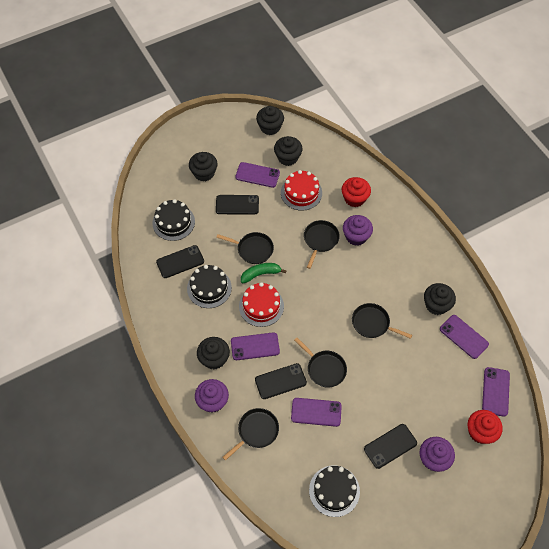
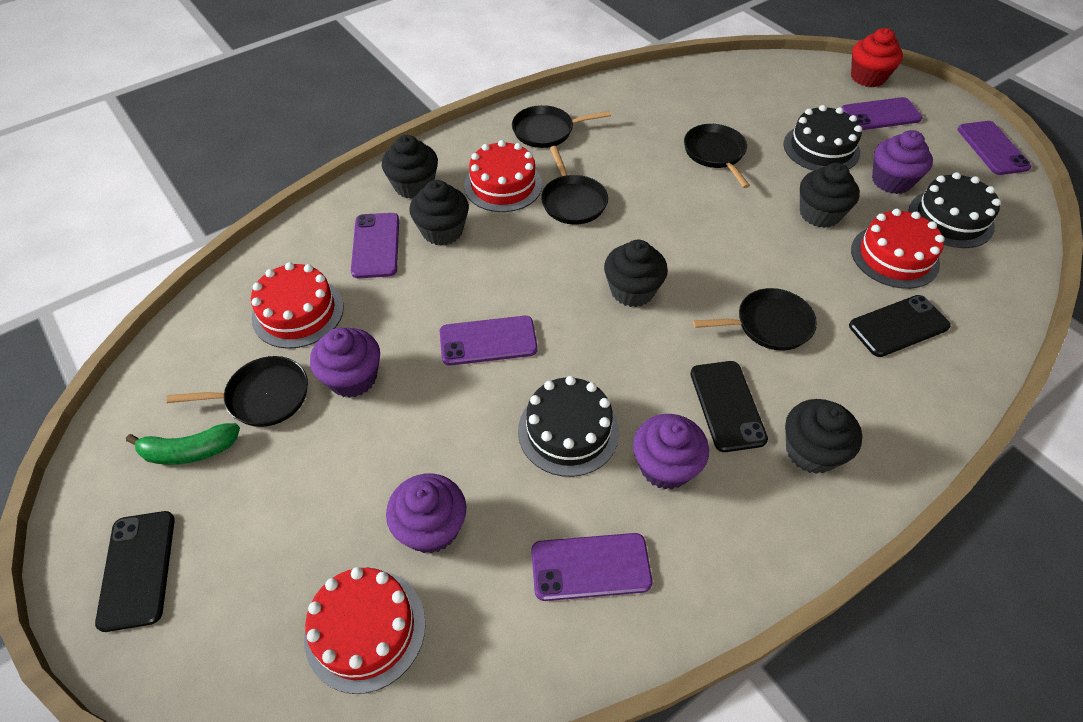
black phone: 4 -> 3
purple cupcake: 3 -> 4
red cake: 2 -> 4
red cupcake: 2 -> 1

